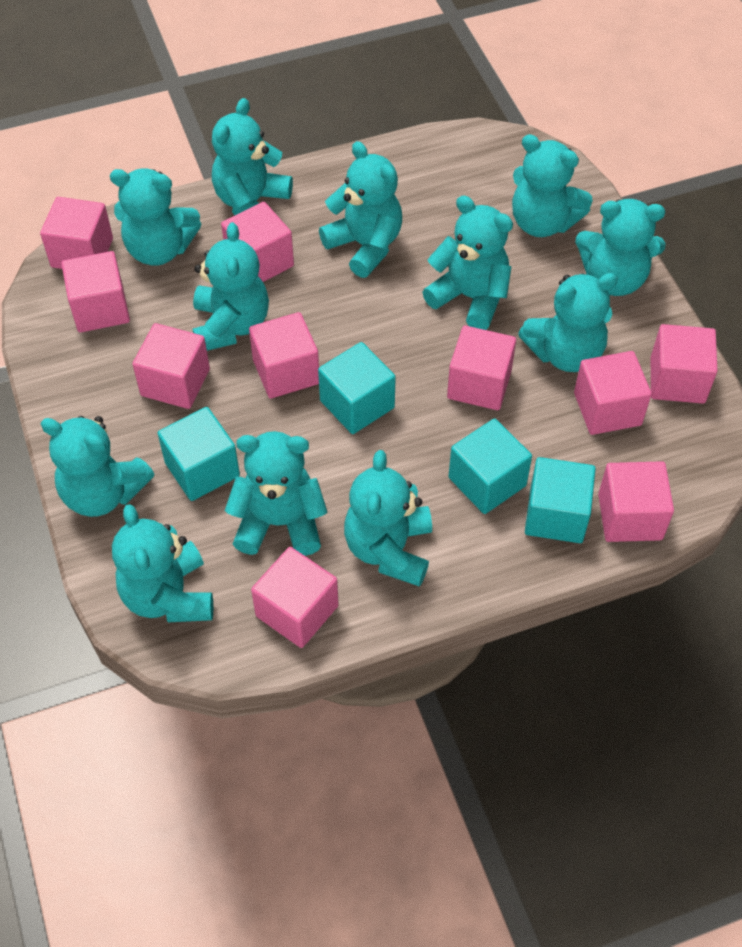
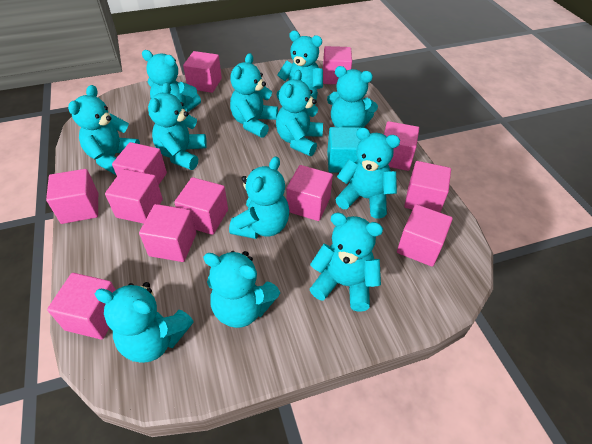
pink cube: 10 -> 12
turquoise cube: 4 -> 1

